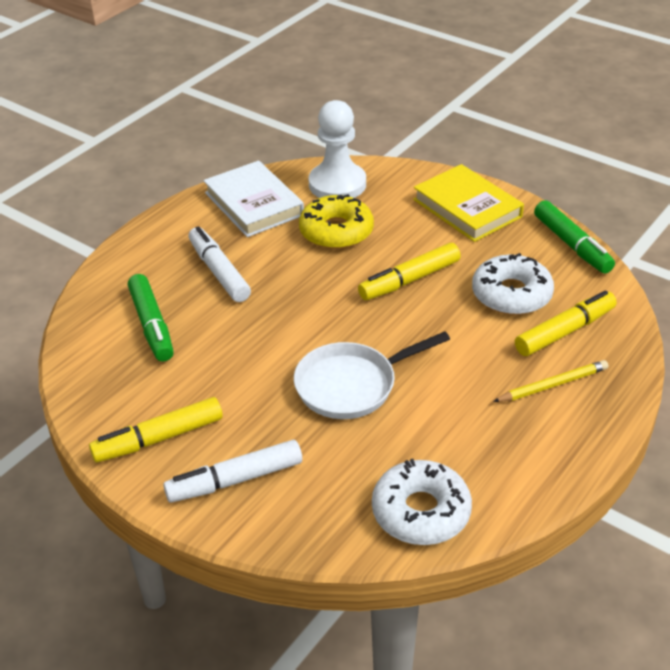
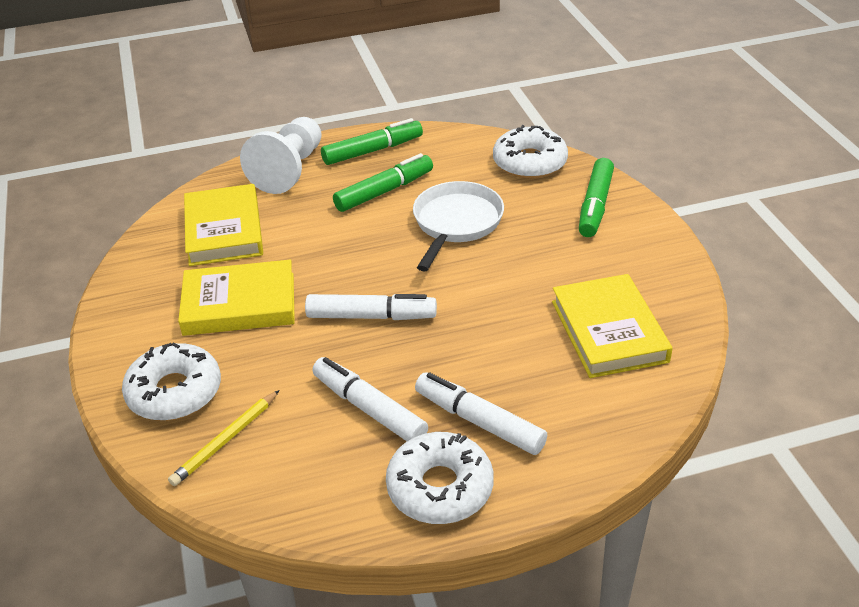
green marker: 2 -> 3
white book: 1 -> 0
white donut: 2 -> 3
white marker: 2 -> 3
yellow book: 1 -> 3
yellow donut: 1 -> 0
yellow marker: 3 -> 0

